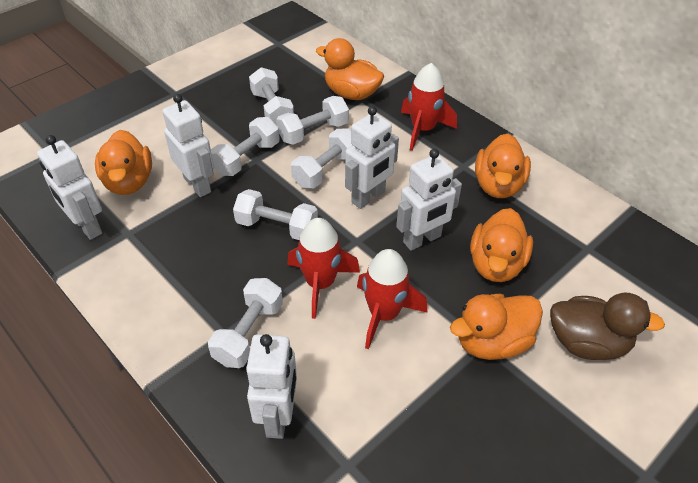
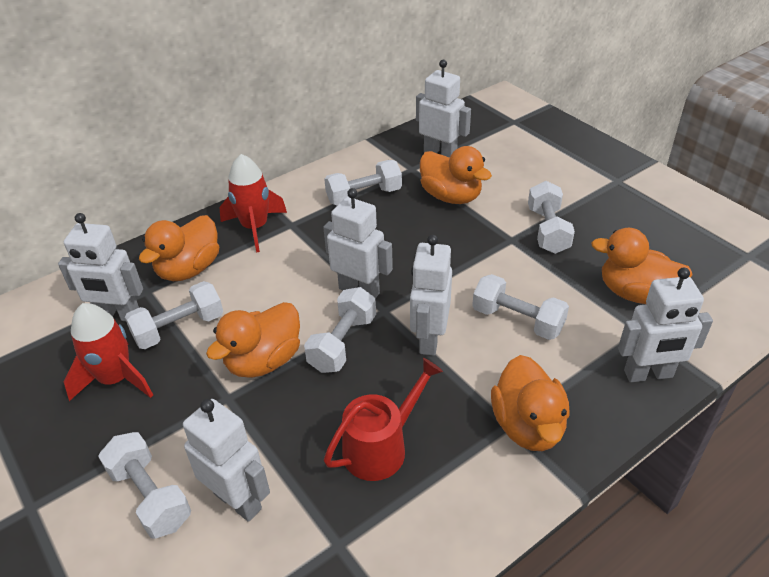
brown duck: 1 -> 0
red rocket: 3 -> 2
red watering can: 0 -> 1
white robot: 5 -> 6

